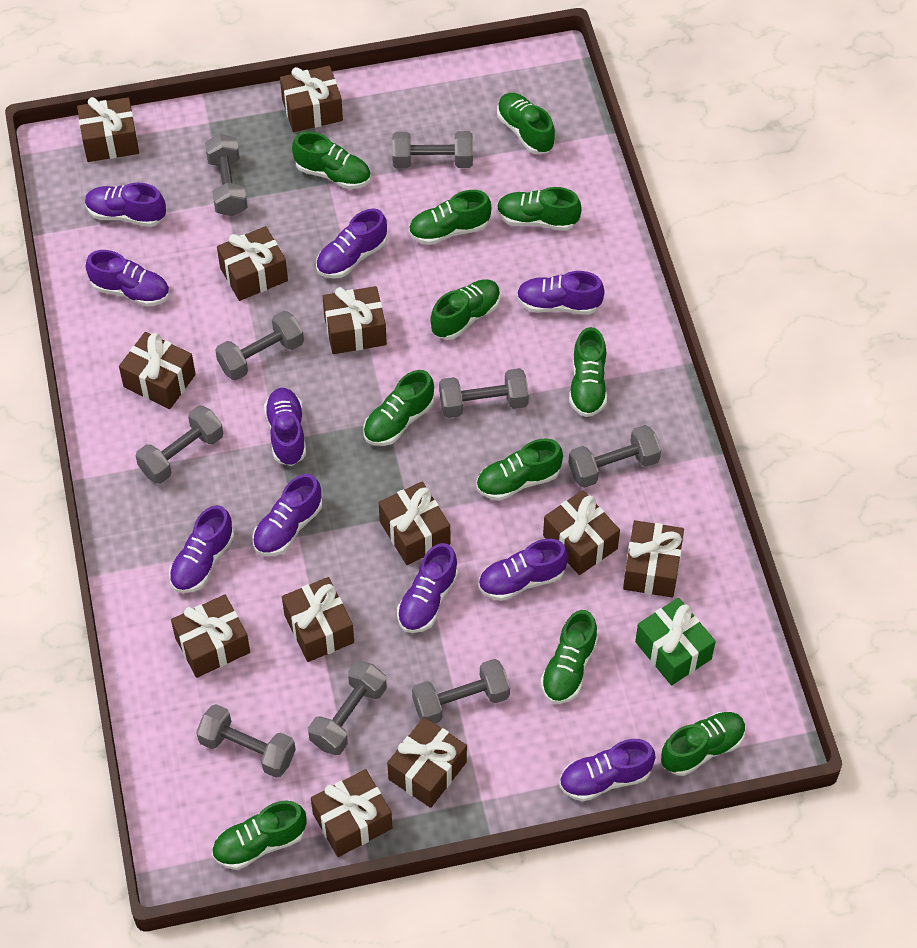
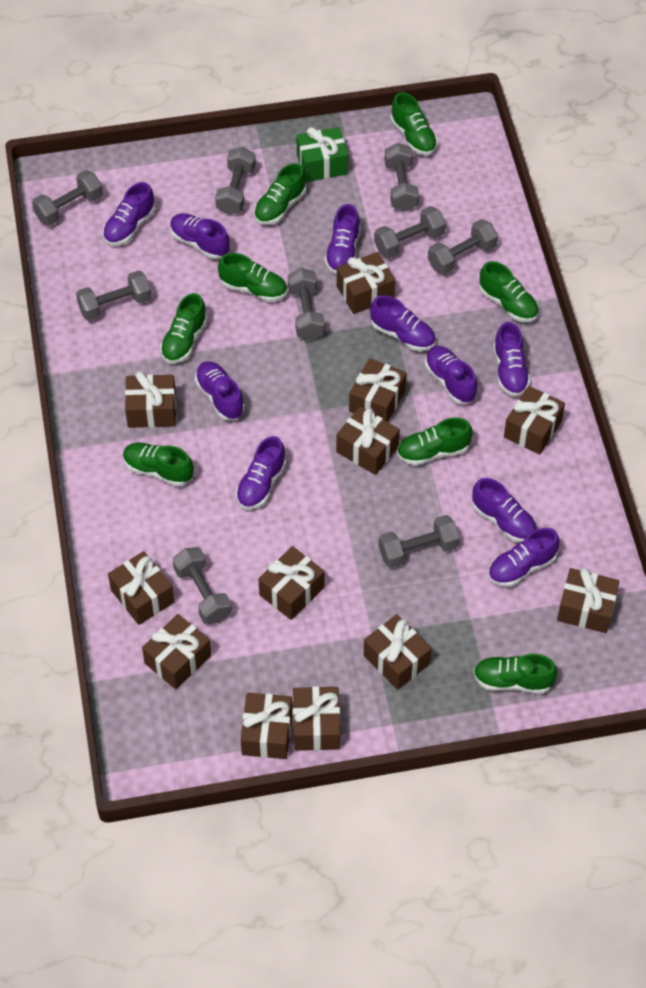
green shoe: 11 -> 8

